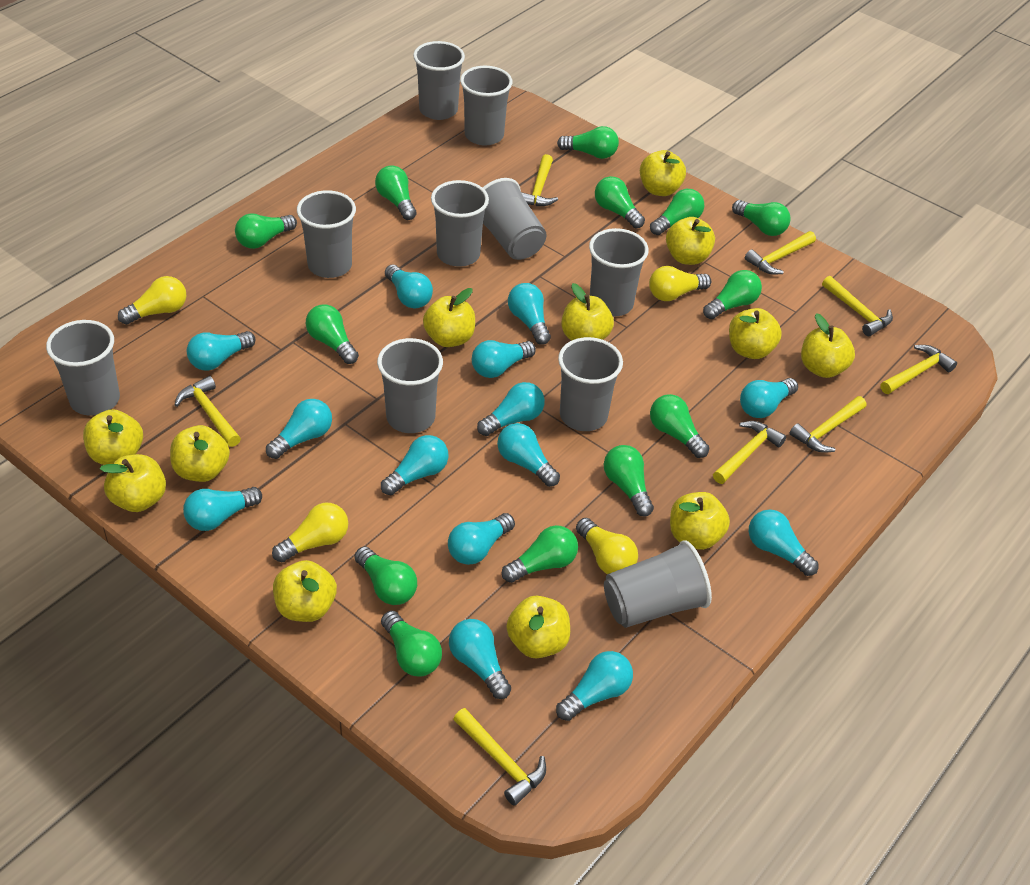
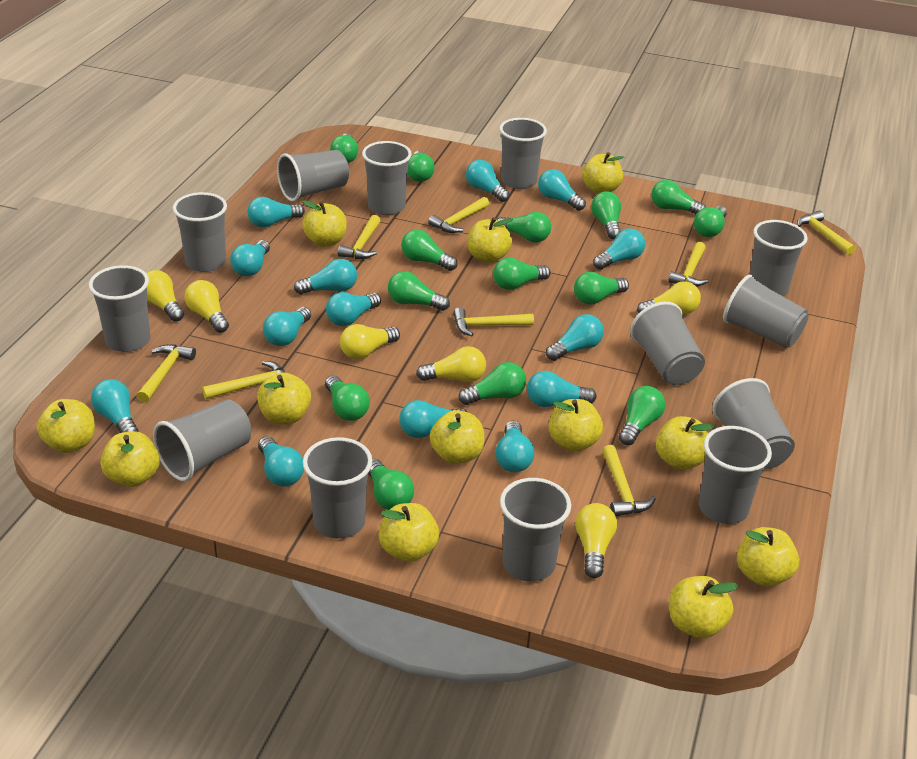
green light bulb: 13 -> 14
grey cup: 10 -> 13
yellow light bulb: 4 -> 6

